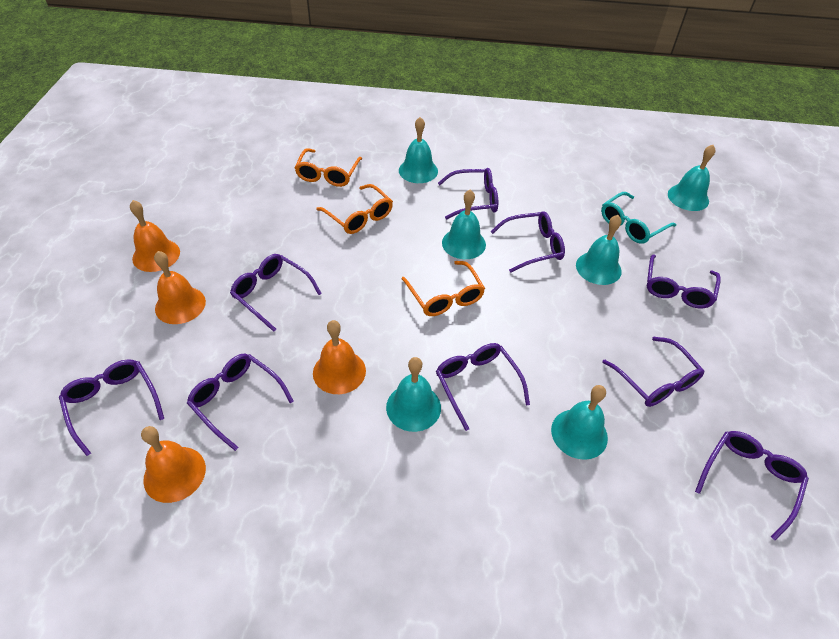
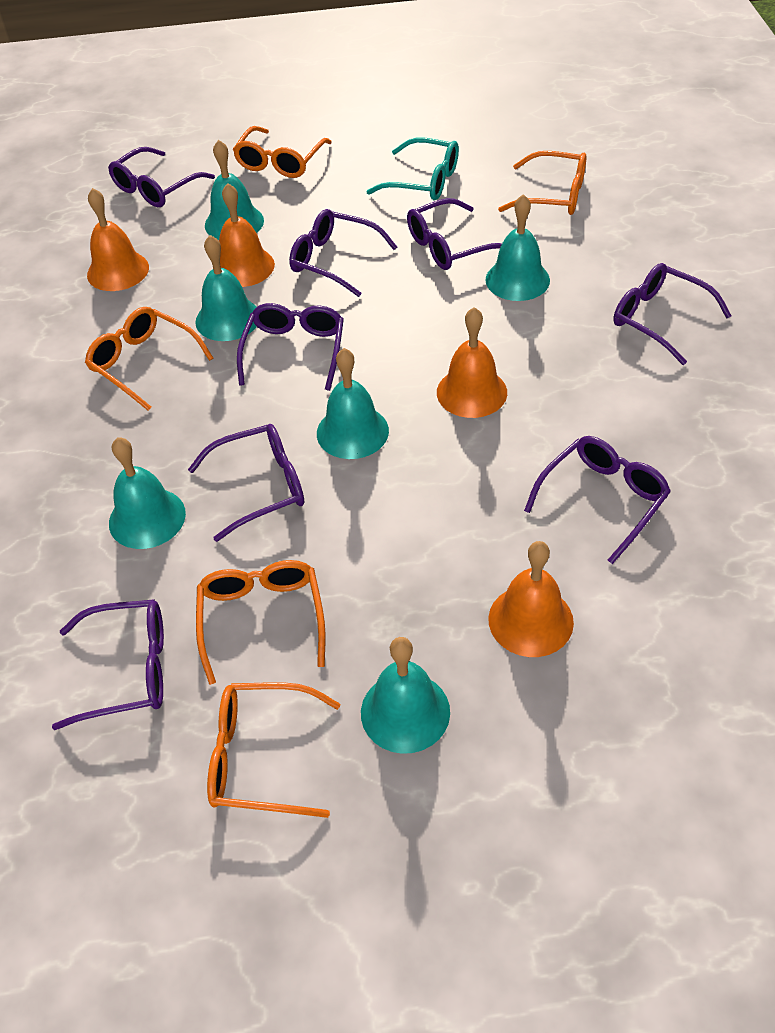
orange glasses: 3 -> 5
purple glasses: 9 -> 8

